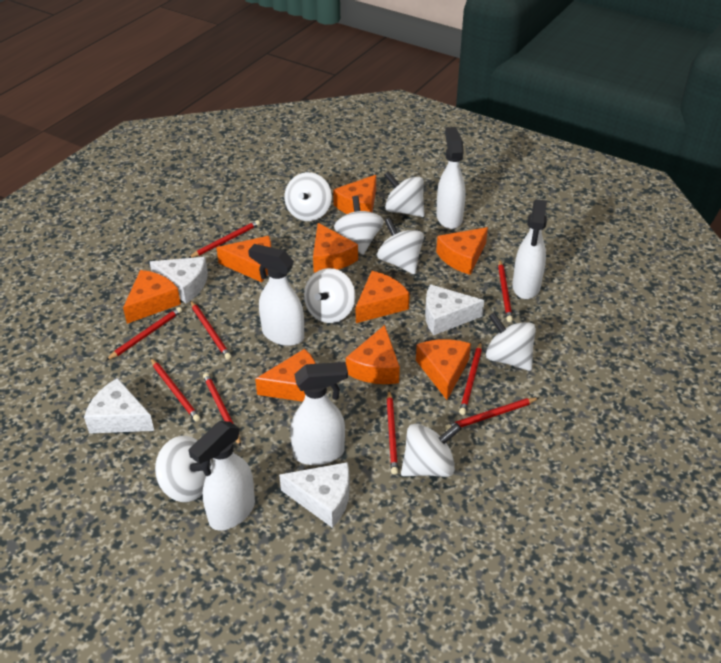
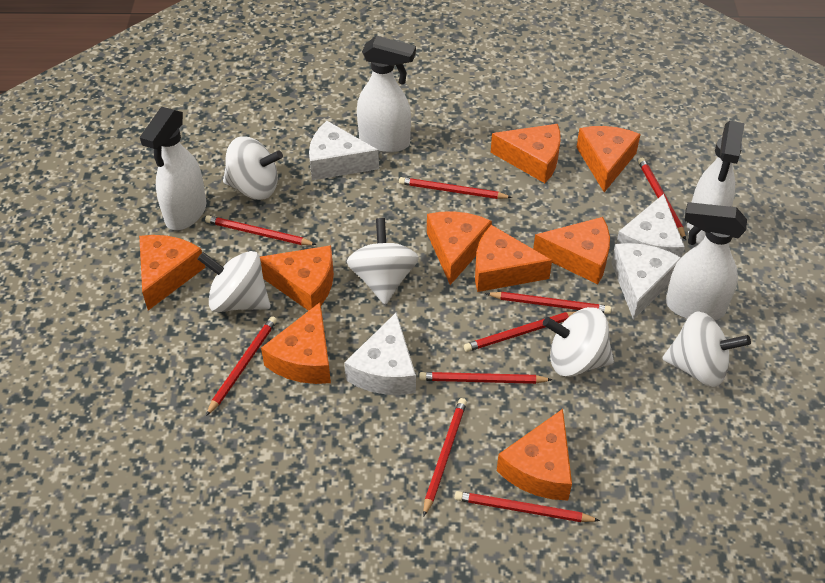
white spinning top: 8 -> 5
white spray bottle: 5 -> 4

